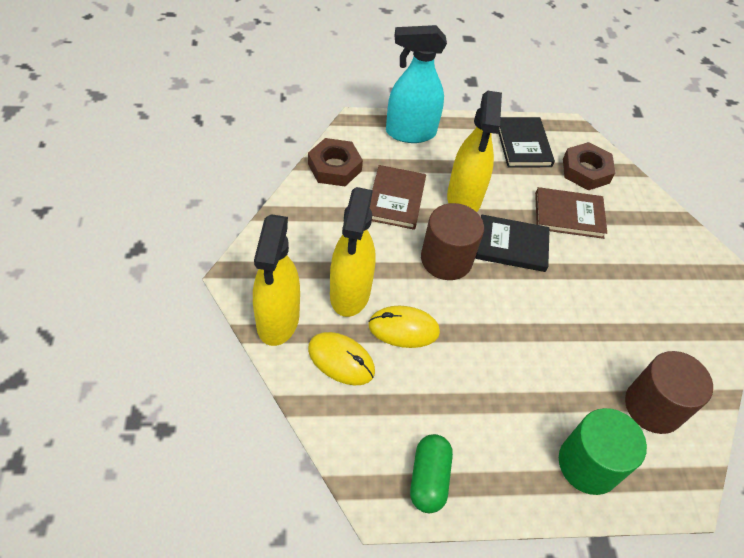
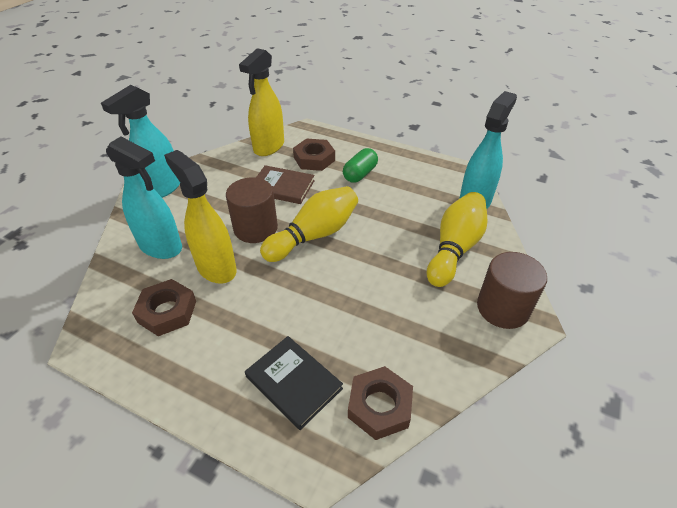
black book: 2 -> 1
brown book: 2 -> 1
brown nut: 2 -> 3
green cylinder: 1 -> 0
turquoise spray bottle: 1 -> 3
yellow bowling pin: 0 -> 2
yellow mouse: 2 -> 0
yellow spray bottle: 3 -> 2

